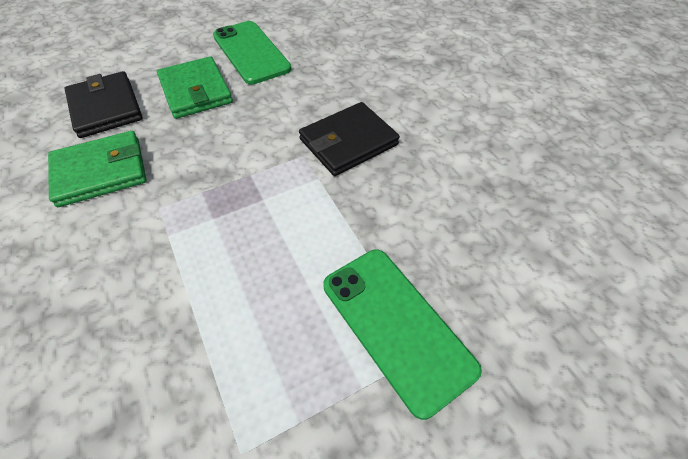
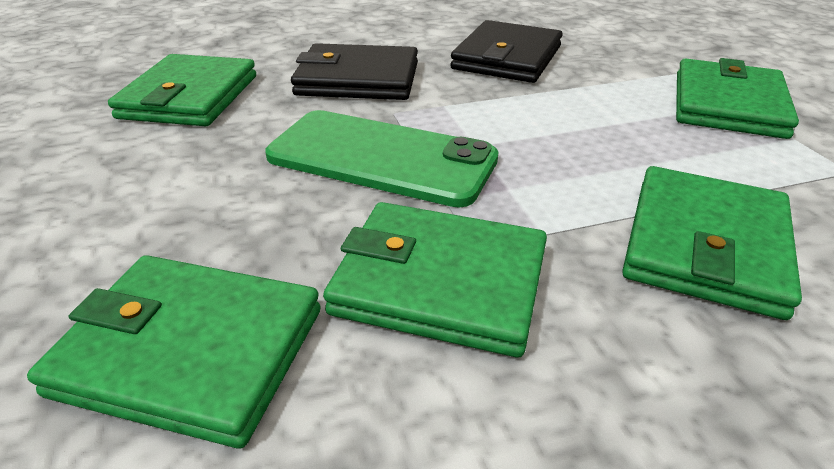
green phone: 2 -> 1
green wallet: 2 -> 5

